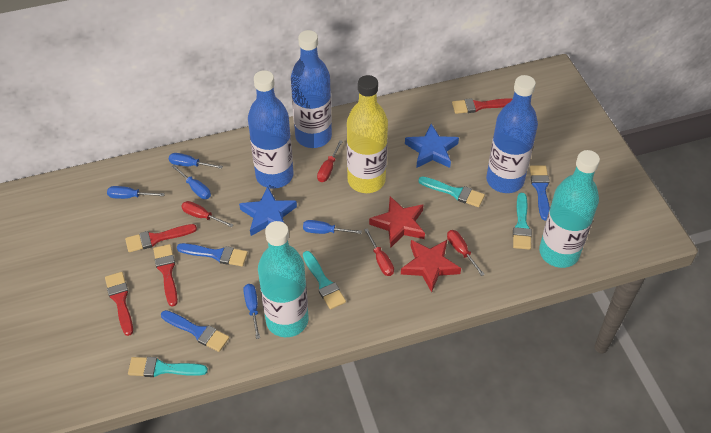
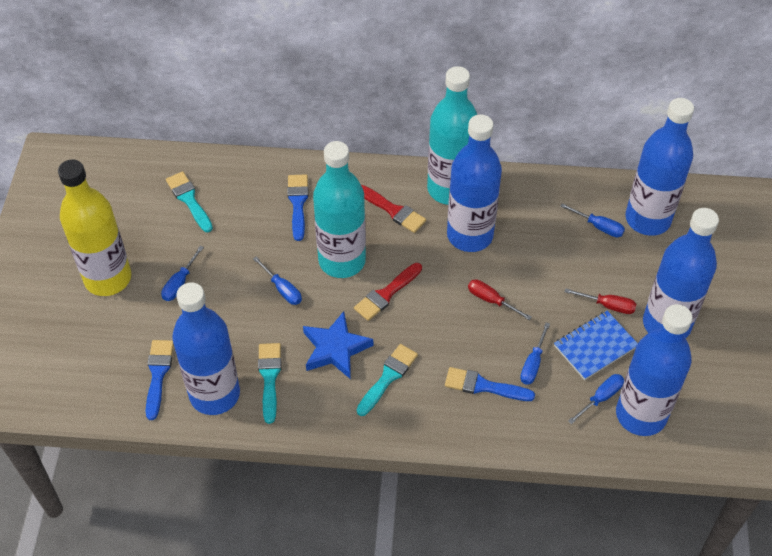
blue bottle: 3 -> 5
blue notebook: 0 -> 1
blue star: 2 -> 1
red brush: 4 -> 2
red screwdriver: 4 -> 2
red star: 2 -> 0
turquoise brush: 4 -> 3

